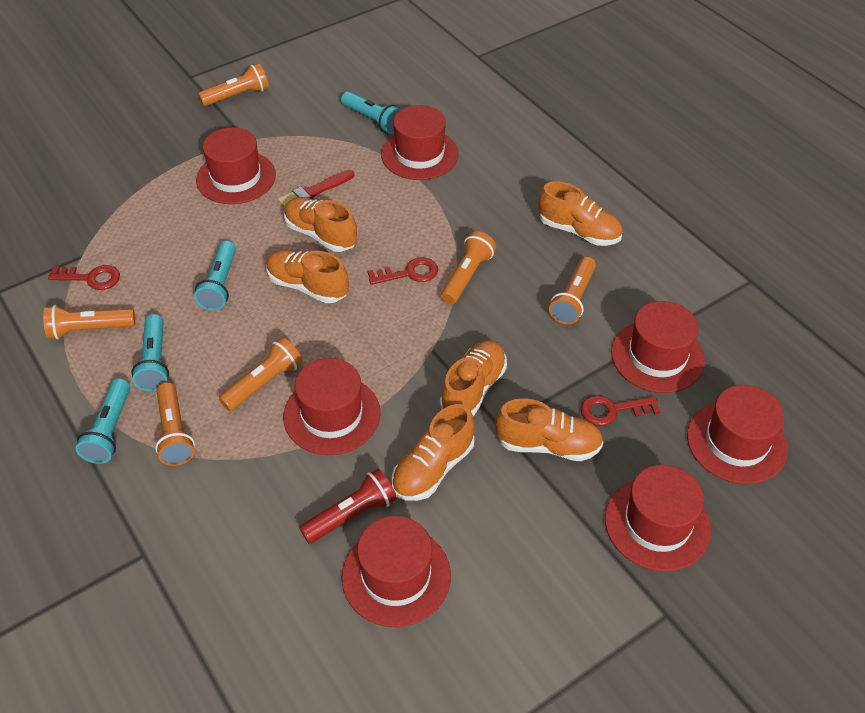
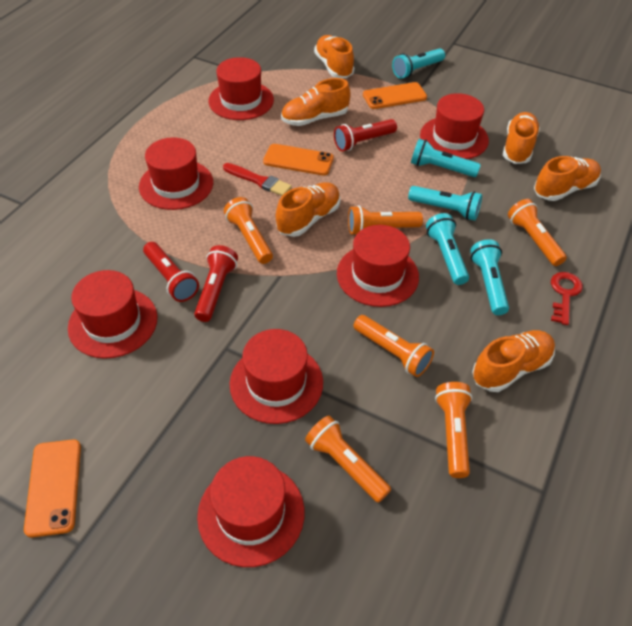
orange phone: 0 -> 3
red flashlight: 1 -> 3
red key: 3 -> 1
turquoise flashlight: 4 -> 5

